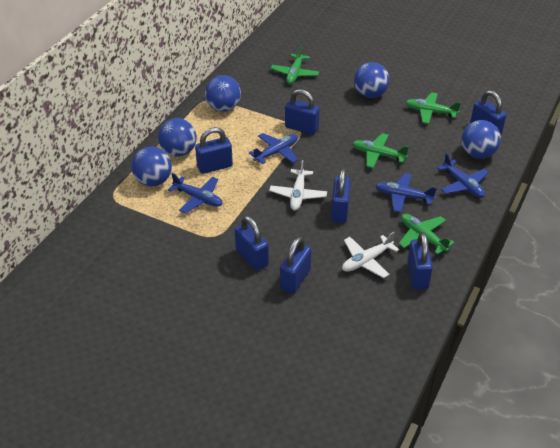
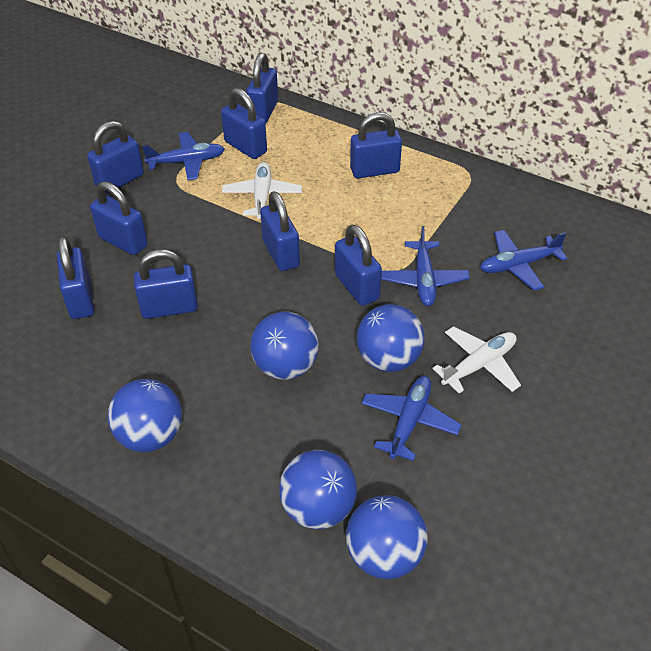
blue padlock: 7 -> 9
green plane: 4 -> 0

